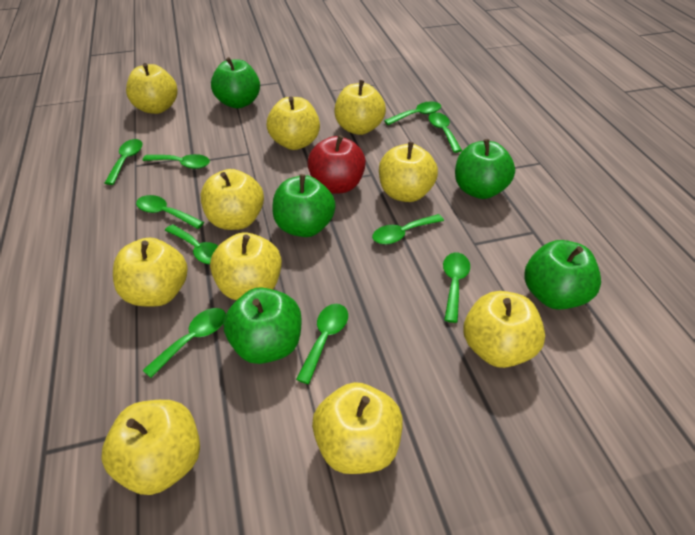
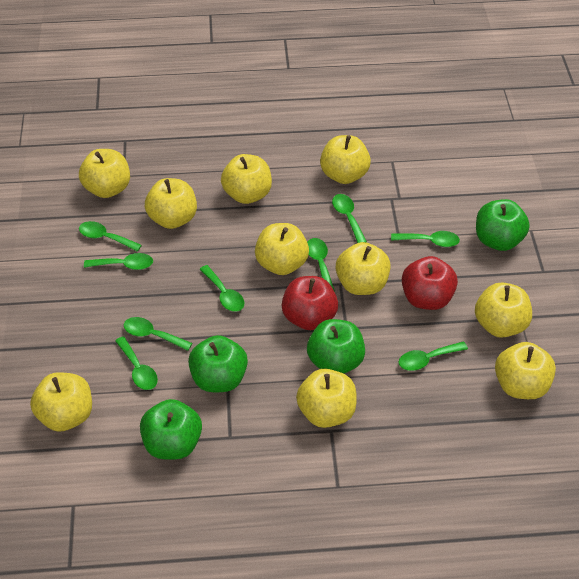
green apple: 5 -> 4
green spoon: 10 -> 9
red apple: 1 -> 2

